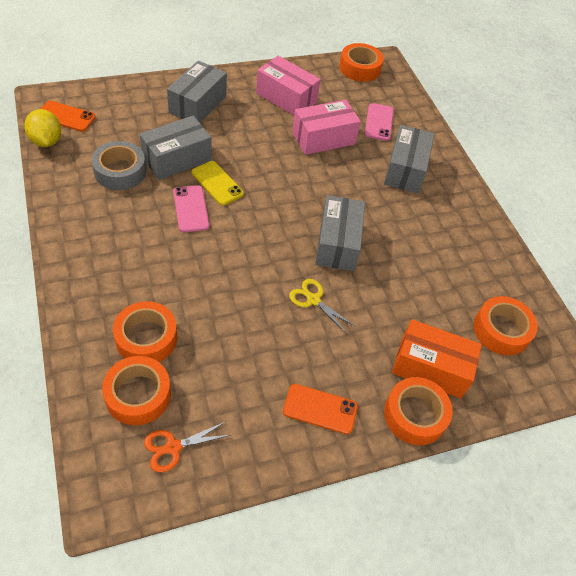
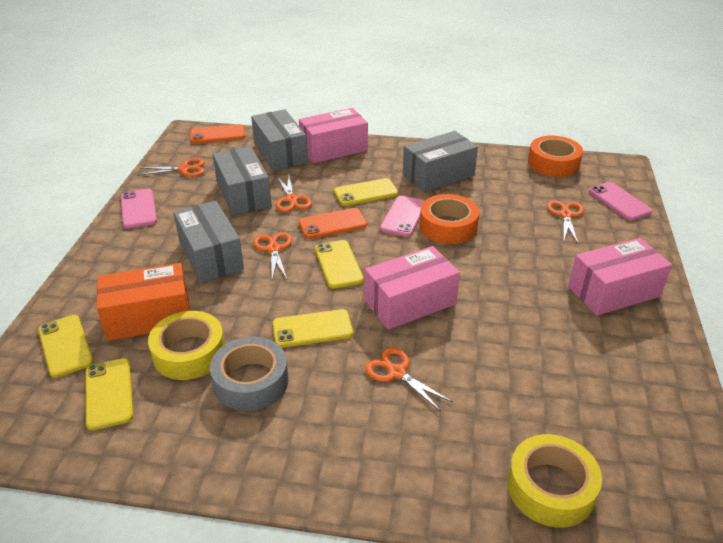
orange scissors: 1 -> 5
orange tape: 5 -> 2
pink box: 2 -> 3
pink phone: 2 -> 3
yellow lemon: 1 -> 0
yellow phone: 1 -> 5
yellow scissors: 1 -> 0
yellow tape: 0 -> 2

